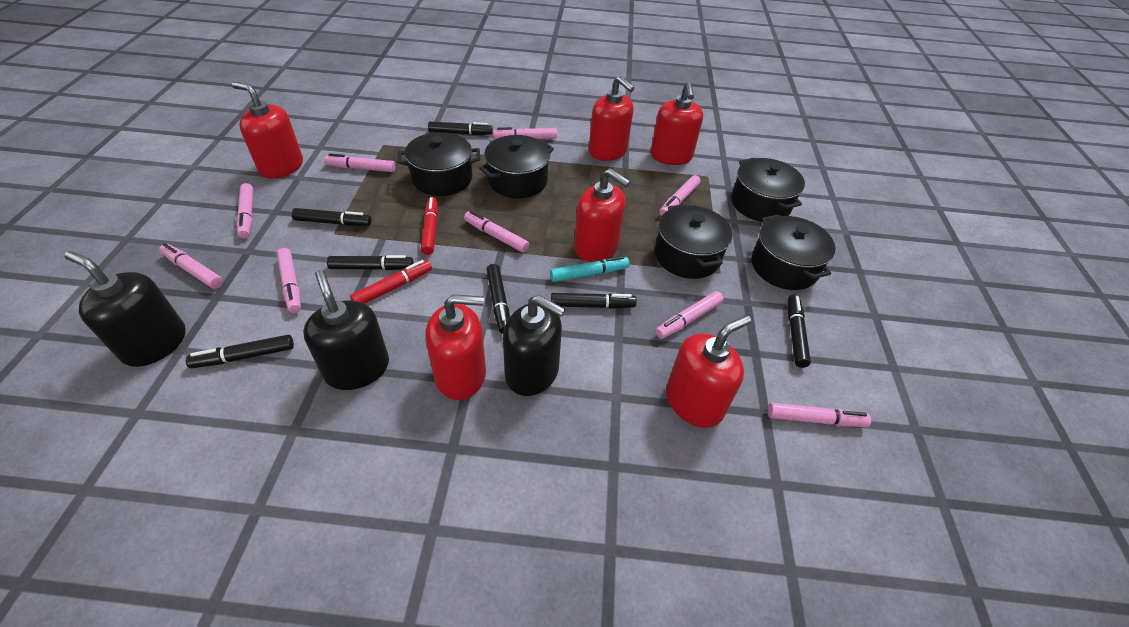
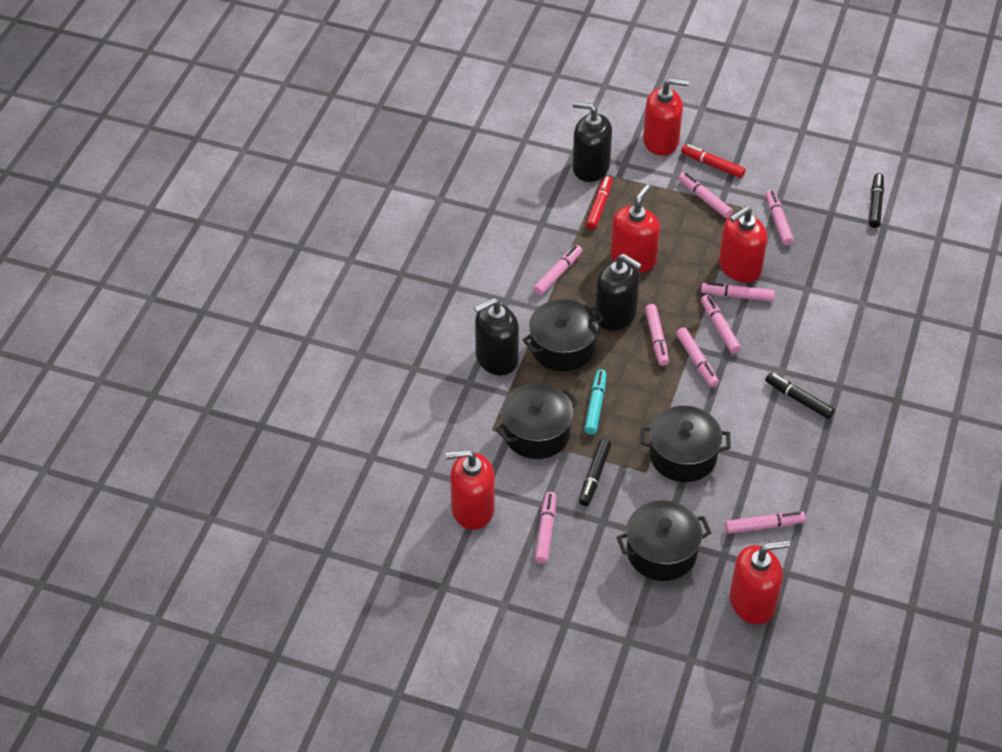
black marker: 7 -> 3
black pot: 5 -> 4
red soap dispenser: 6 -> 5

